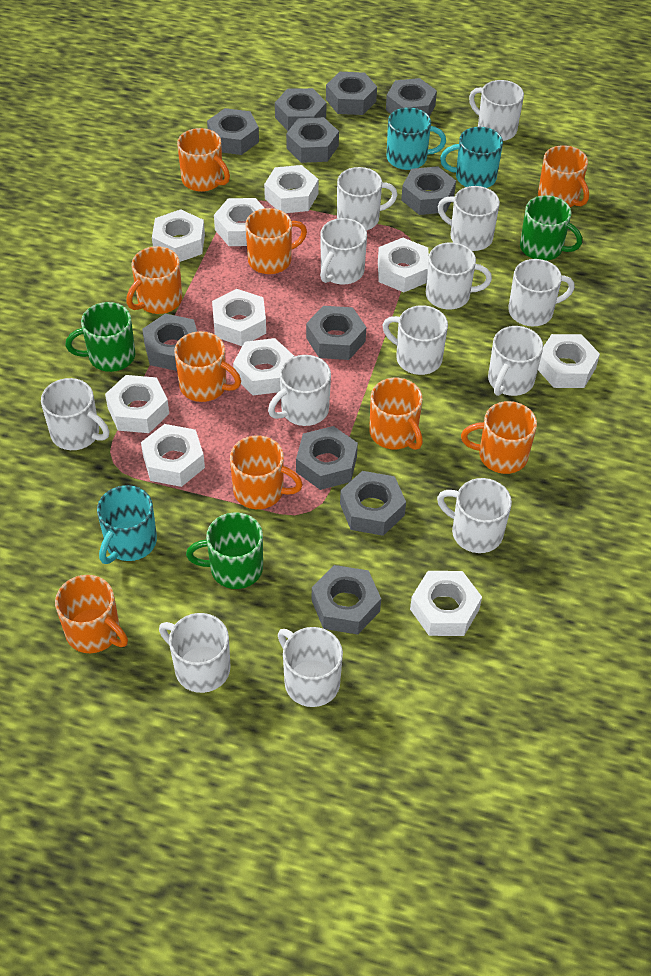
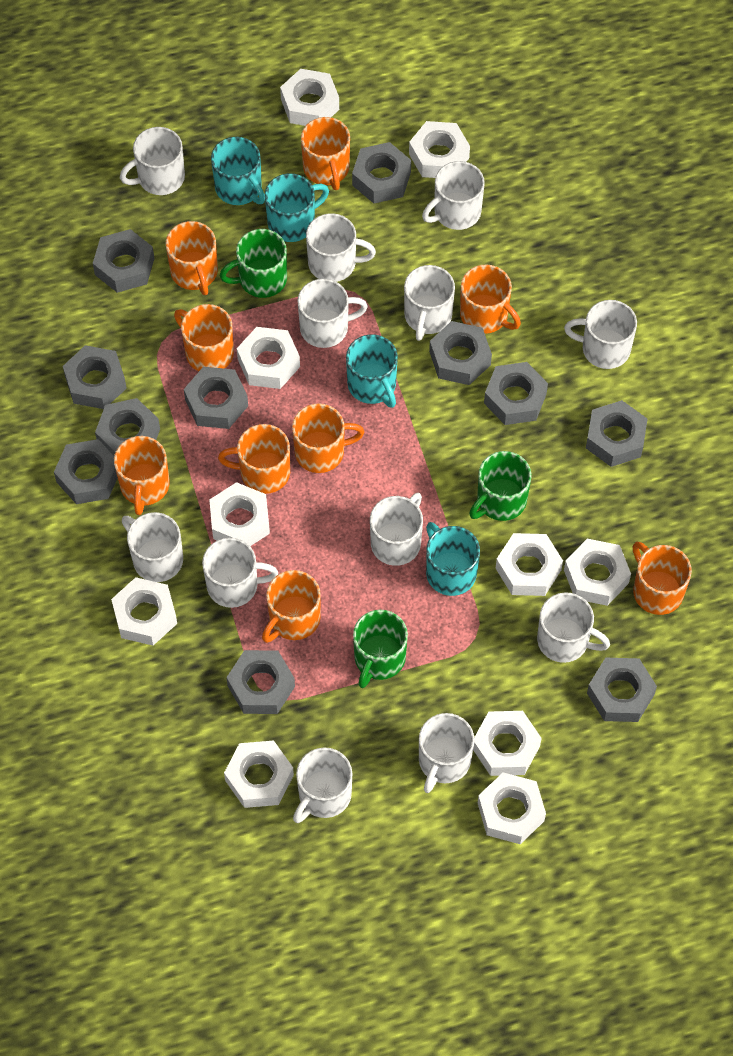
turquoise mug: 3 -> 4
white mug: 13 -> 12

